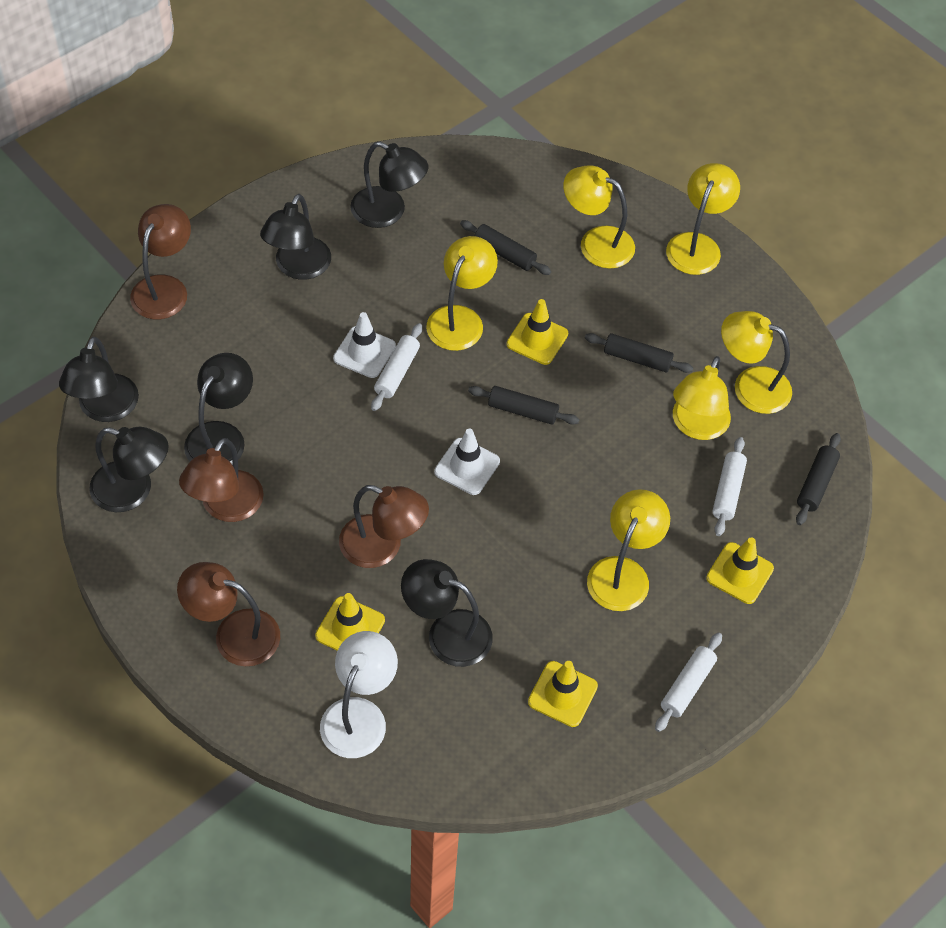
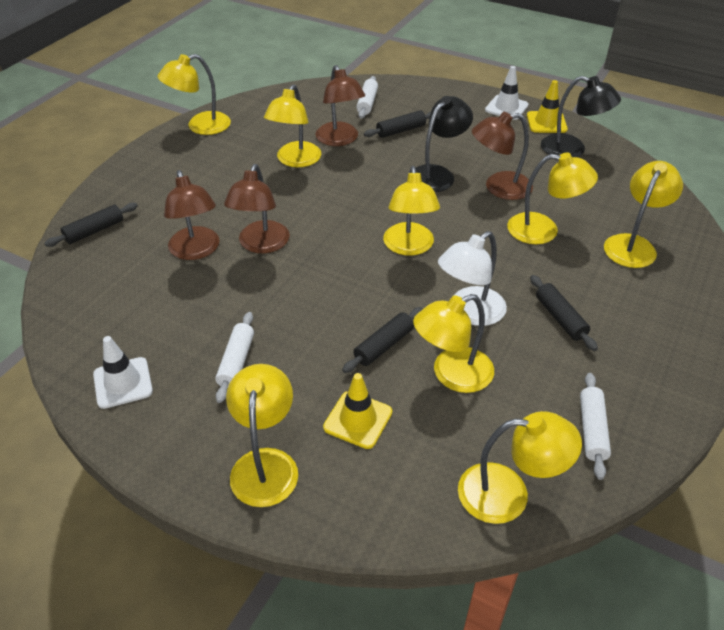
black lamp: 6 -> 2
yellow lamp: 6 -> 8
yellow traffic cone: 4 -> 2

